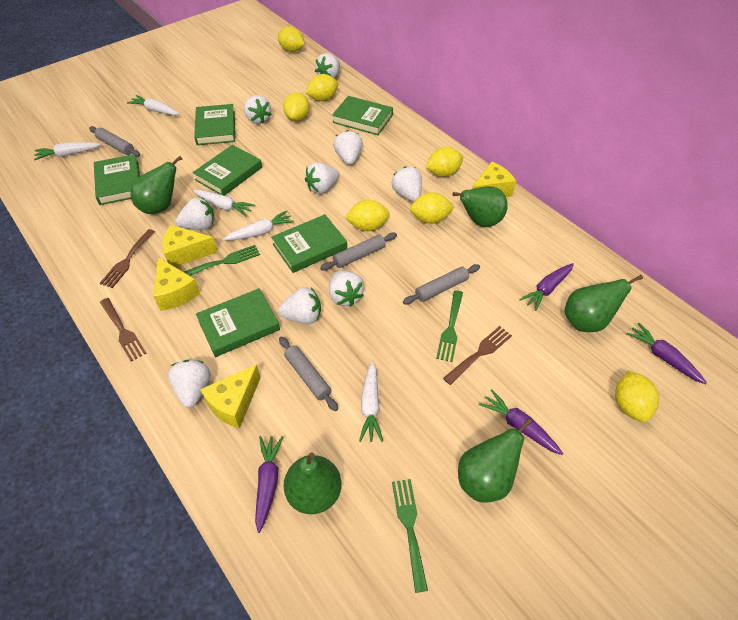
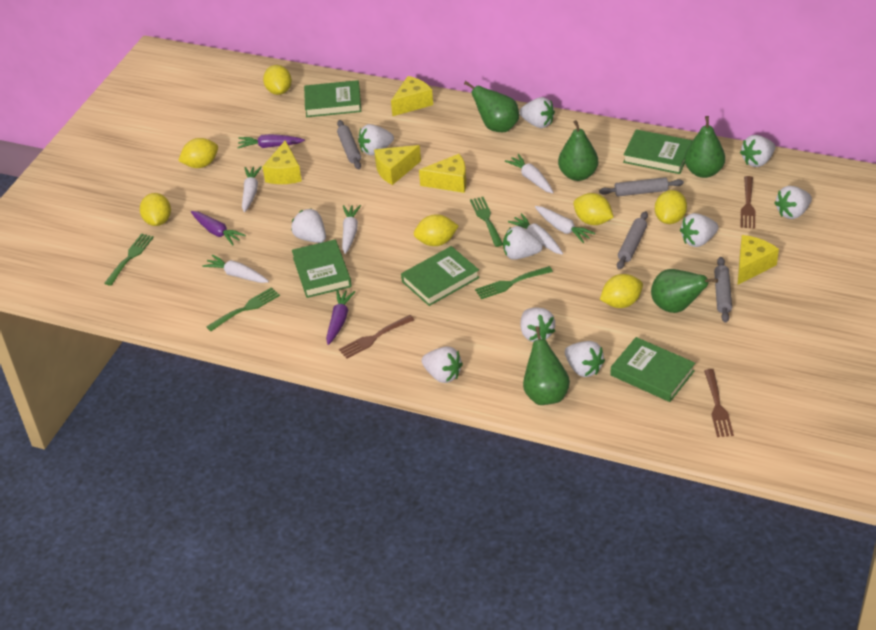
green book: 6 -> 5
green fork: 3 -> 4
purple carrot: 4 -> 3
white carrot: 5 -> 6
white strawberry: 9 -> 10
yellow cheese: 4 -> 5

